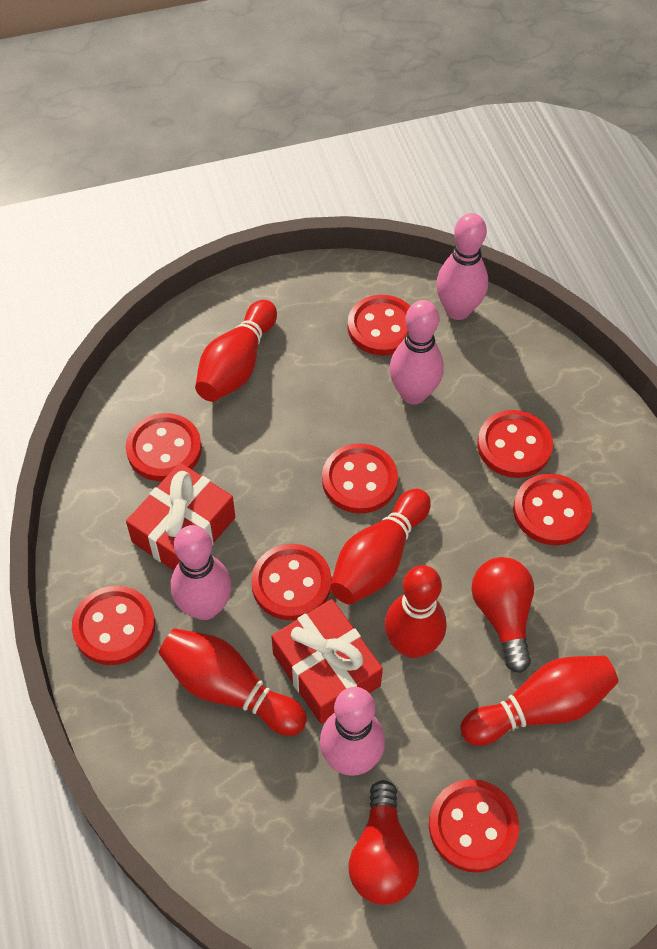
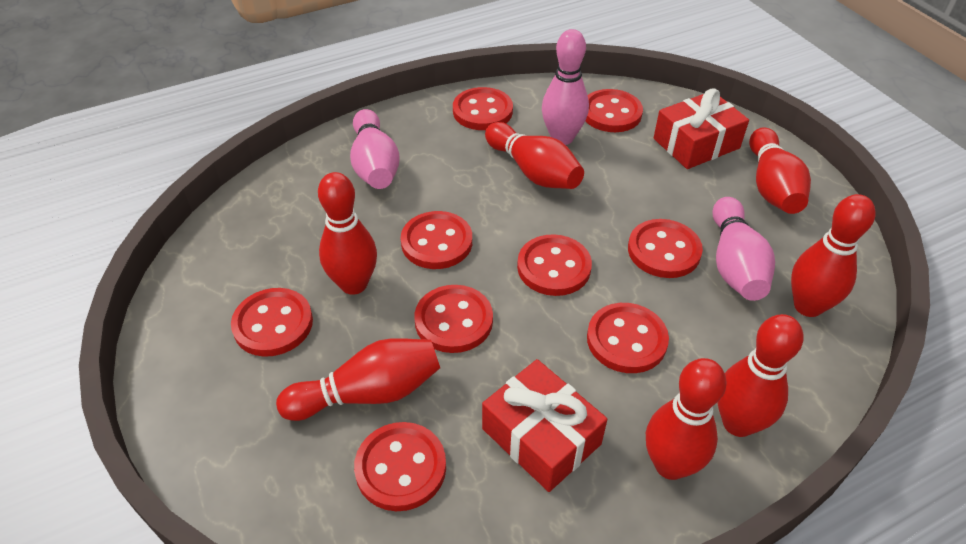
pink bowling pin: 4 -> 3
red bowling pin: 5 -> 7
red button: 8 -> 9
red light bulb: 2 -> 0

